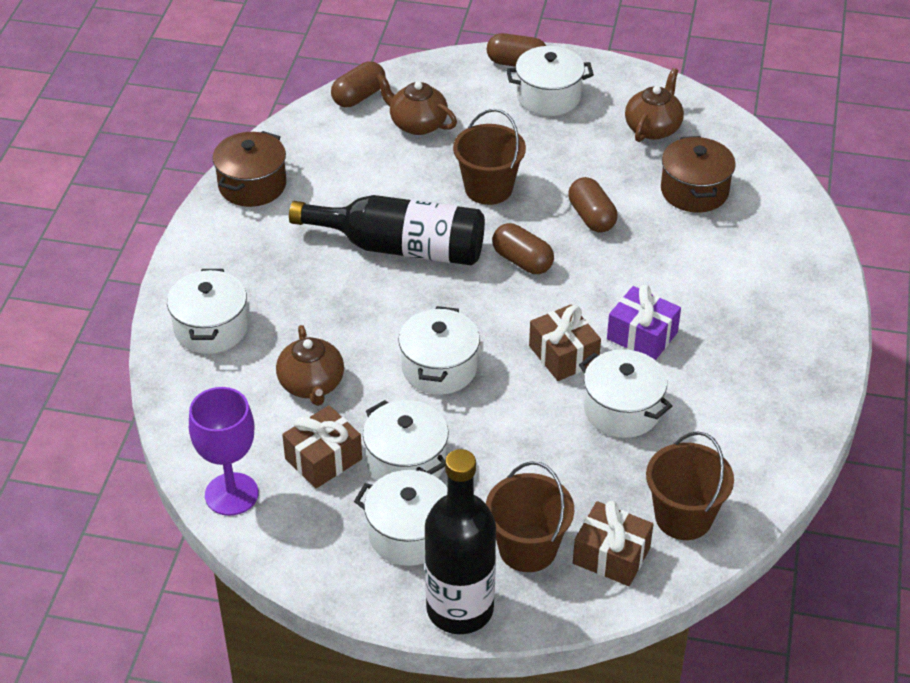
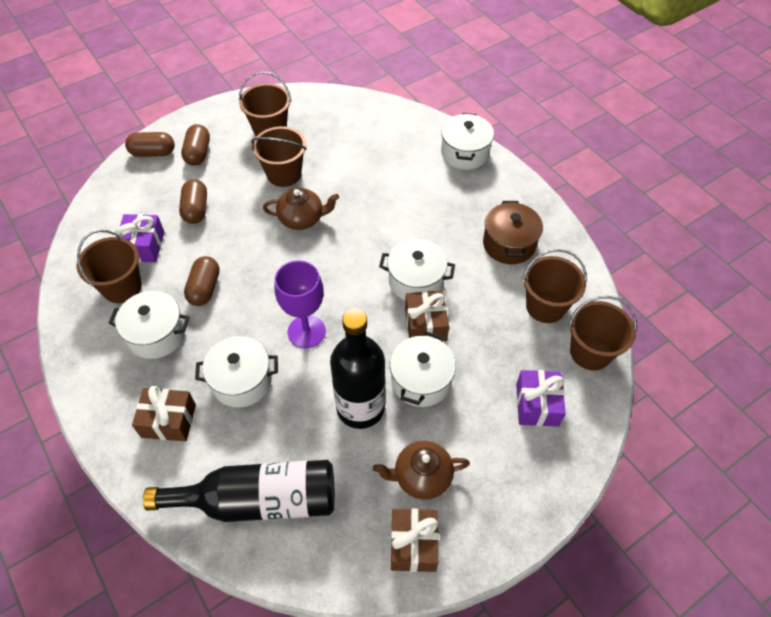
brown bucket: 3 -> 5
brown pot: 2 -> 1
brown teapot: 3 -> 2
purple gift: 1 -> 2
white pot: 6 -> 5

